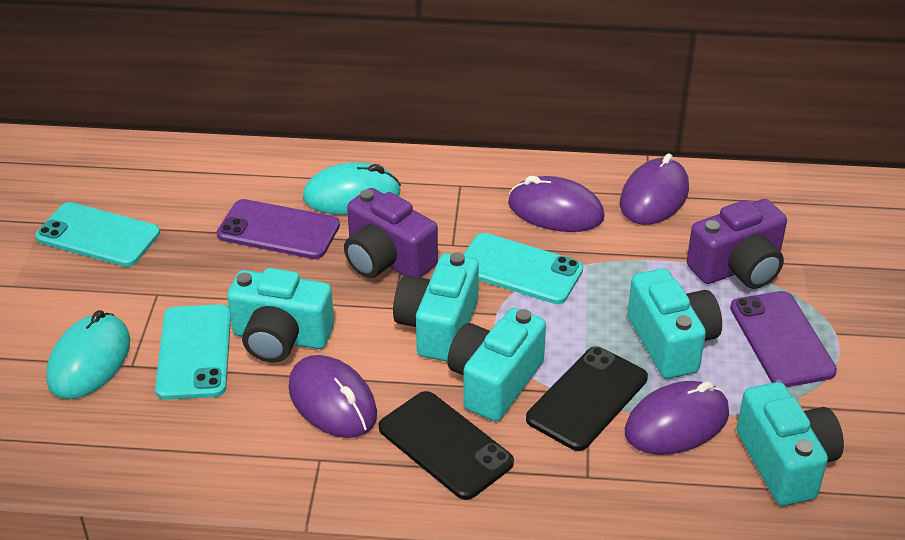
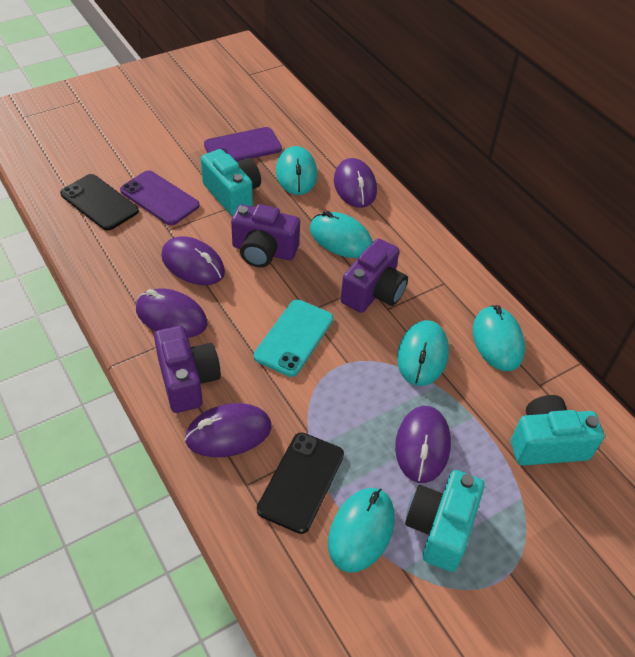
purple camera: 2 -> 3
purple mouse: 4 -> 5
turquoise camera: 5 -> 3
turquoise mouse: 2 -> 5
turquoise phone: 3 -> 1

